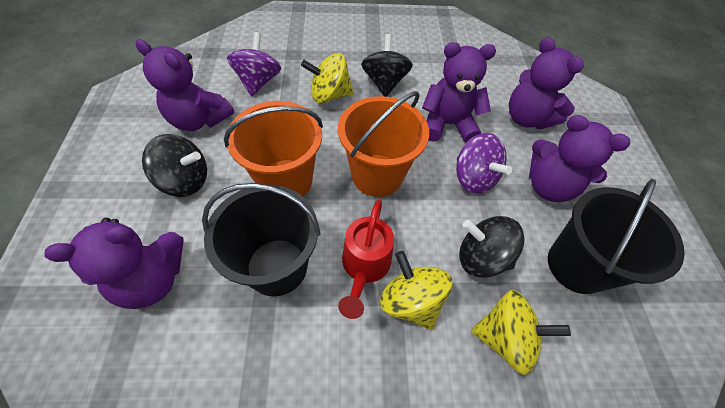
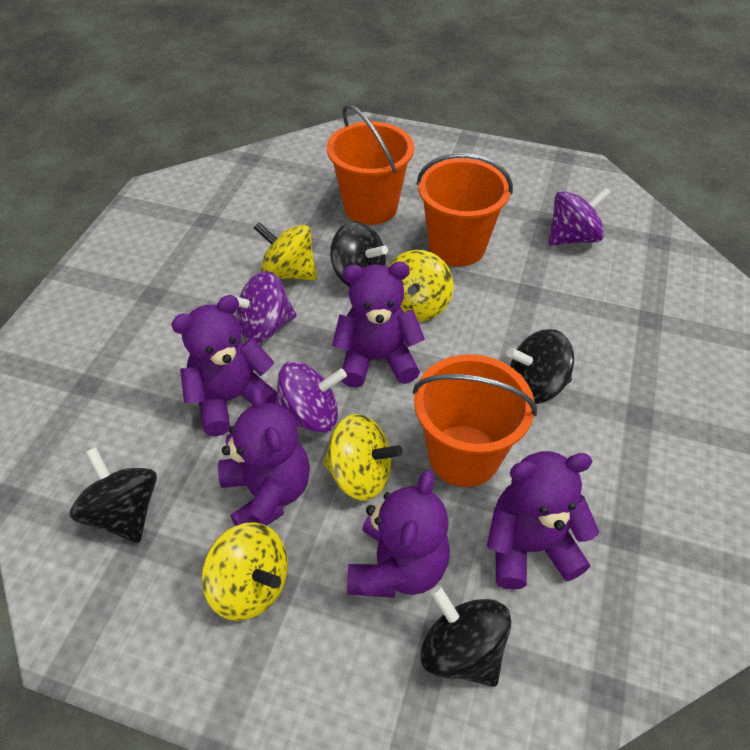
black bucket: 2 -> 0
black spinning top: 3 -> 4
orange bucket: 2 -> 3
purple spinning top: 2 -> 3
red watering can: 1 -> 0
yellow spinning top: 3 -> 4

